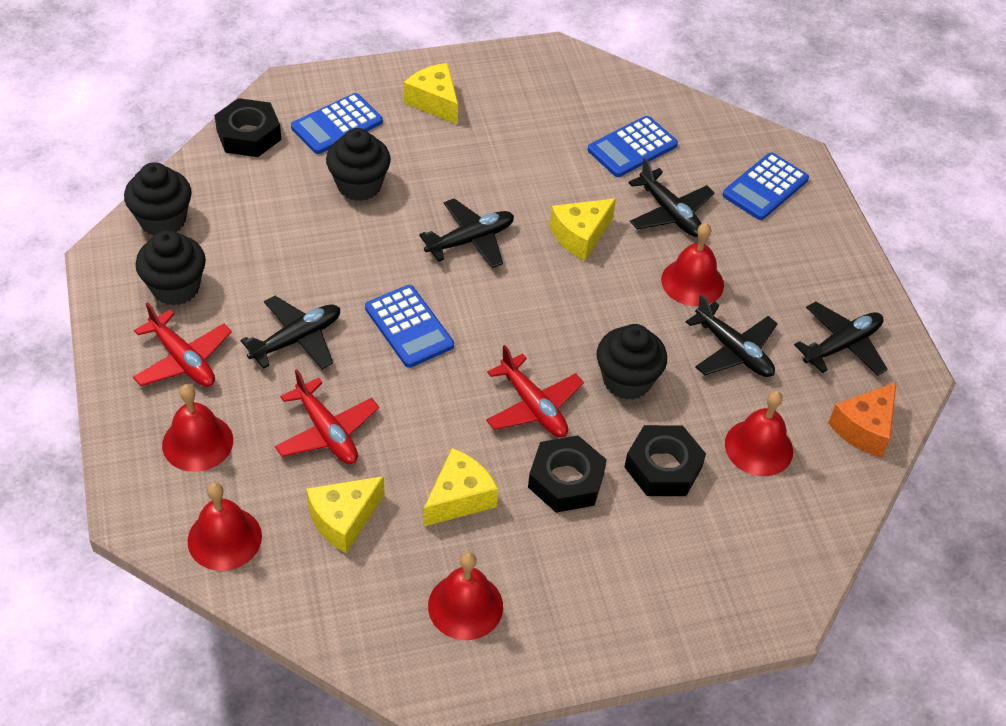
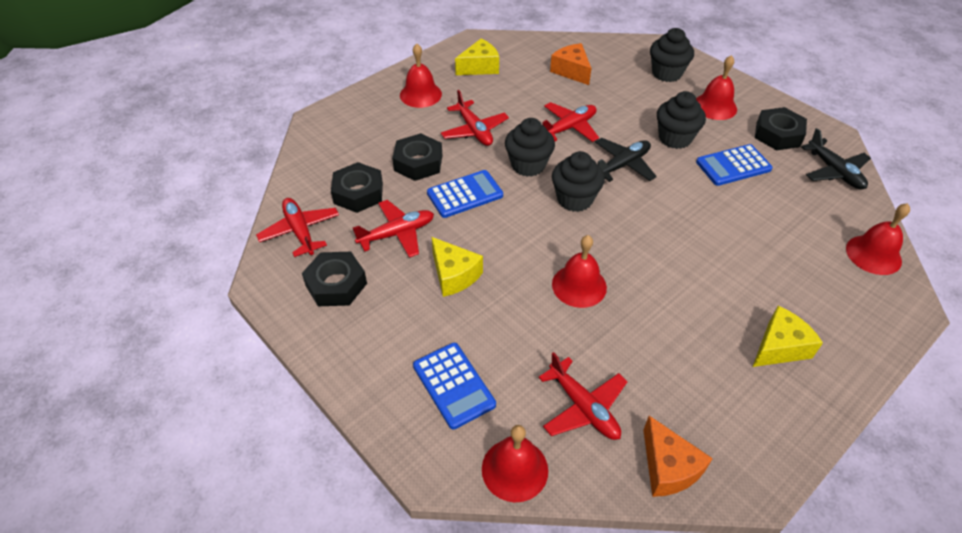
black nut: 3 -> 4
black plane: 5 -> 2
blue calculator: 4 -> 3
orange cheese: 1 -> 2
red plane: 3 -> 5
yellow cheese: 4 -> 3

